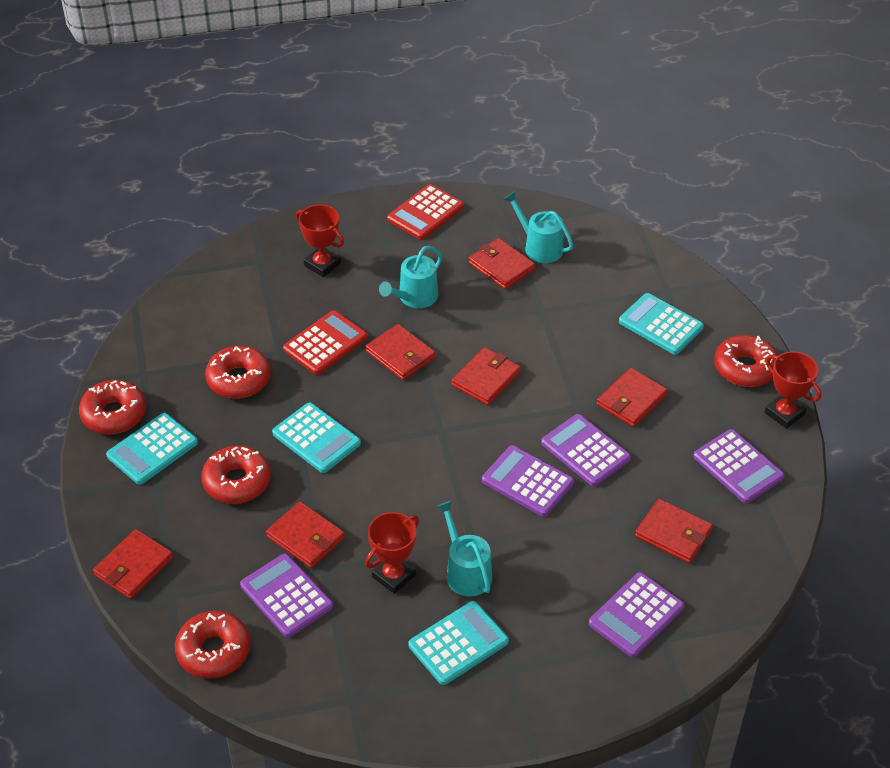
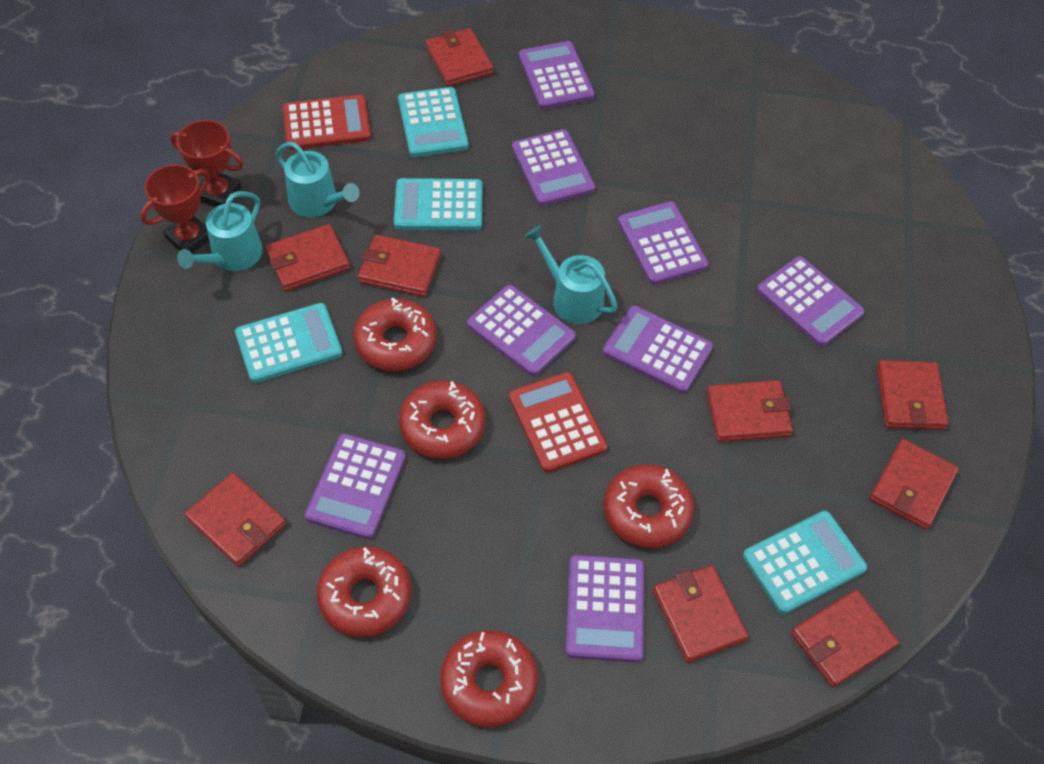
purple calculator: 5 -> 8
red trophy: 3 -> 2
red wallet: 7 -> 9

